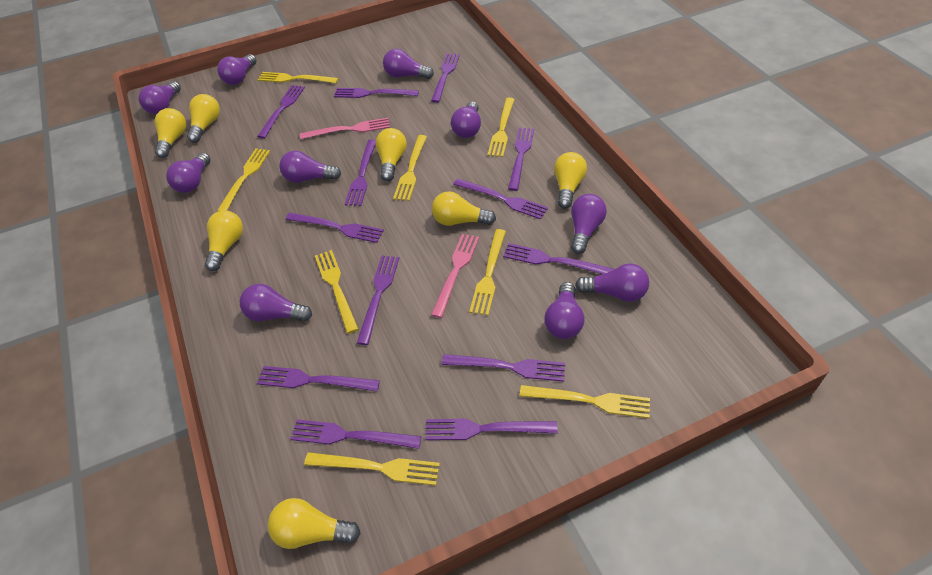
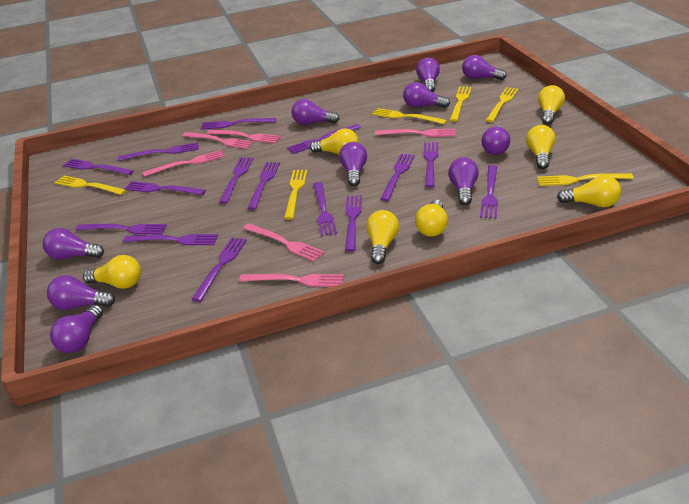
pink fork: 2 -> 6
purple fork: 13 -> 15
yellow fork: 8 -> 6

